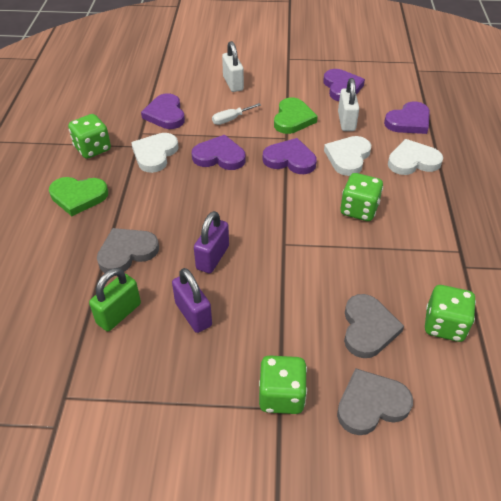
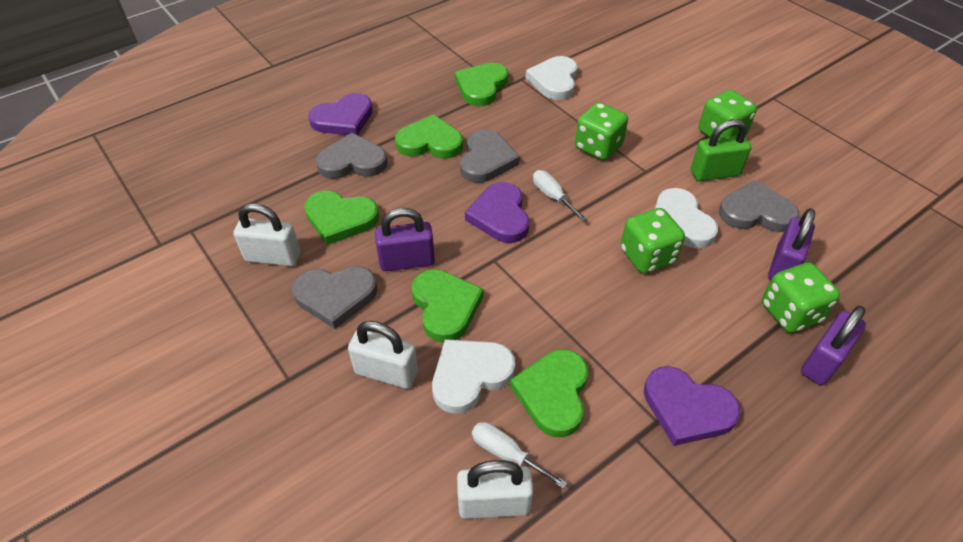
green heart: 2 -> 5
grey heart: 3 -> 4
purple heart: 5 -> 3
purple padlock: 2 -> 3
white padlock: 2 -> 3
white screwdriver: 1 -> 2

